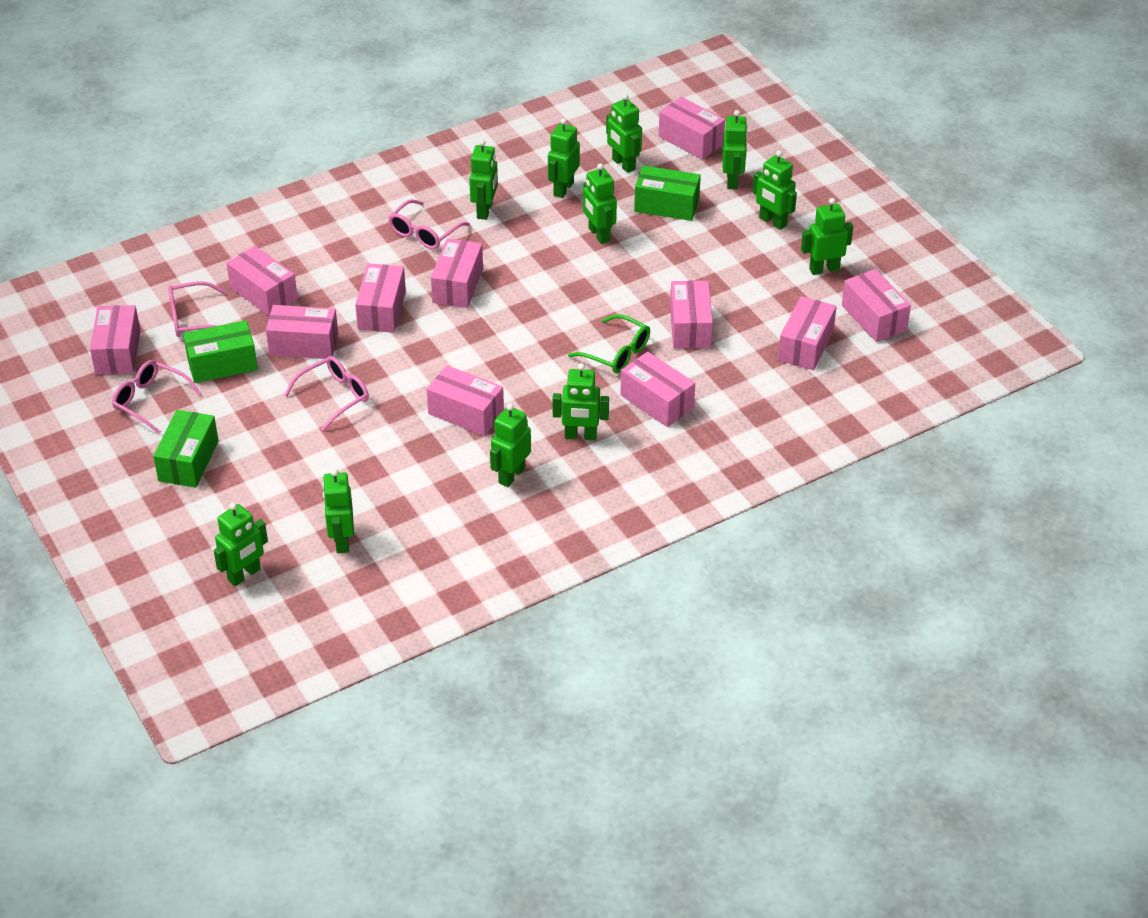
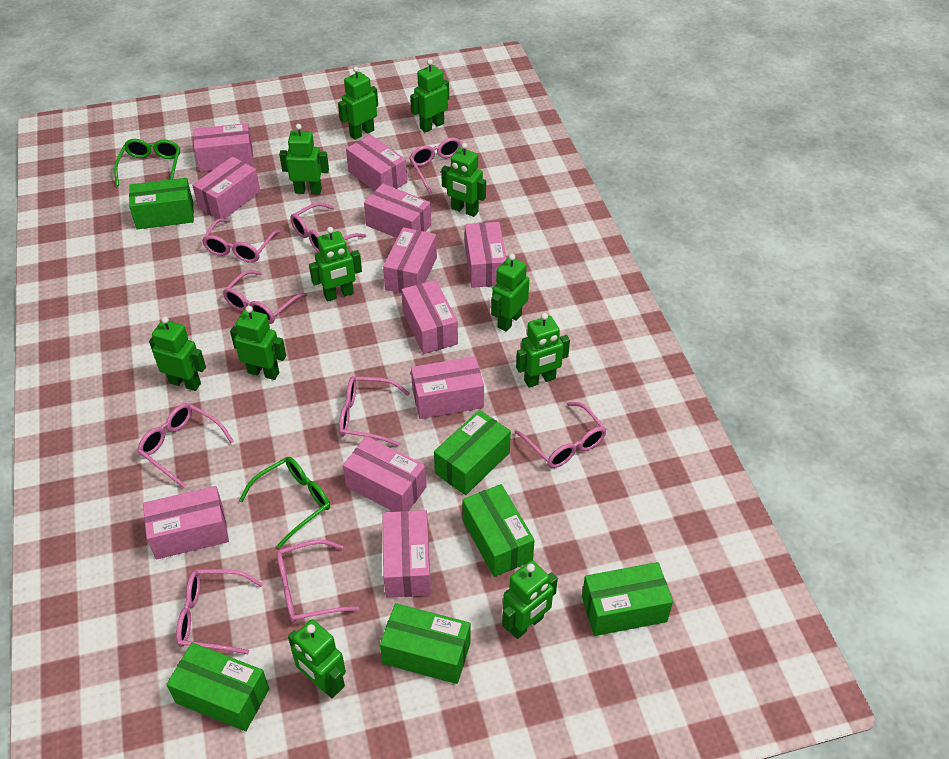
green box: 3 -> 6
green glasses: 1 -> 2
pink glasses: 4 -> 9

